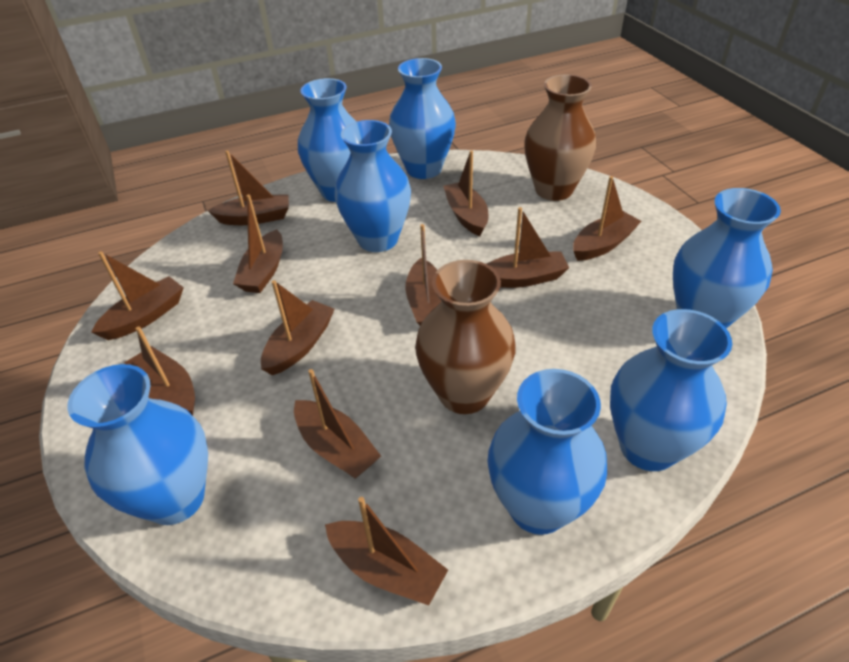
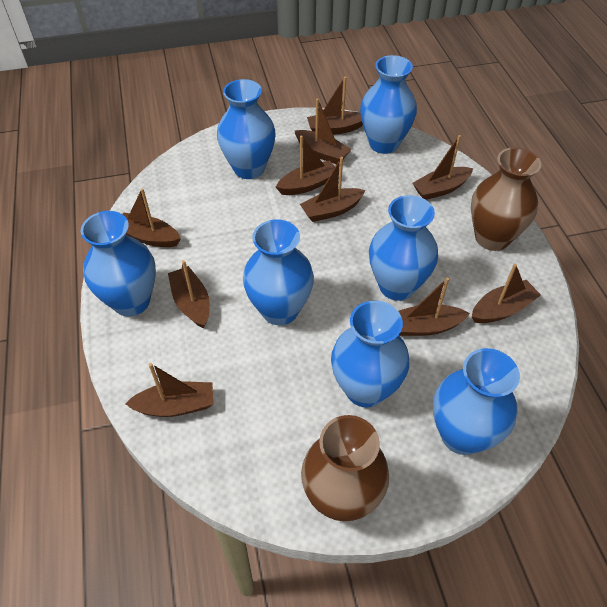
brown boat: 11 -> 10

